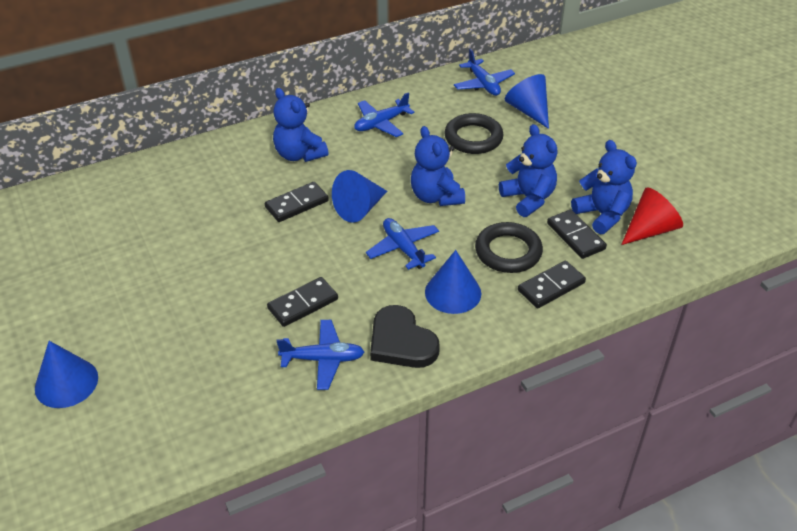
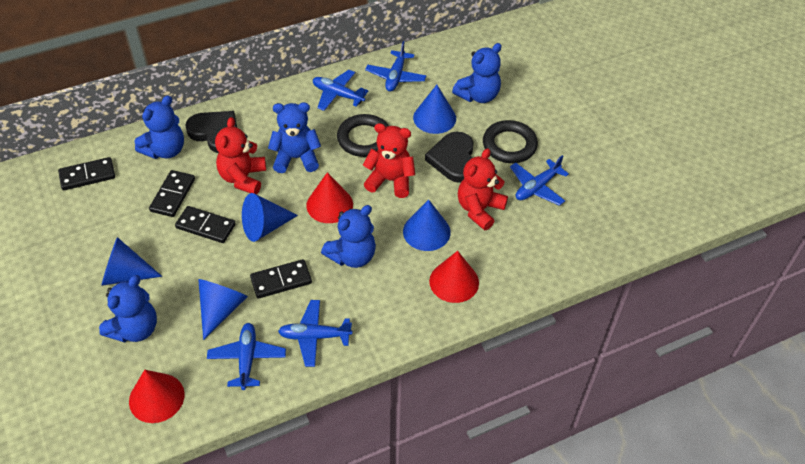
black heart: 1 -> 2
blue cone: 4 -> 5
blue plane: 4 -> 5
blue teddy bear: 4 -> 5
red cone: 1 -> 3
red teddy bear: 0 -> 3

